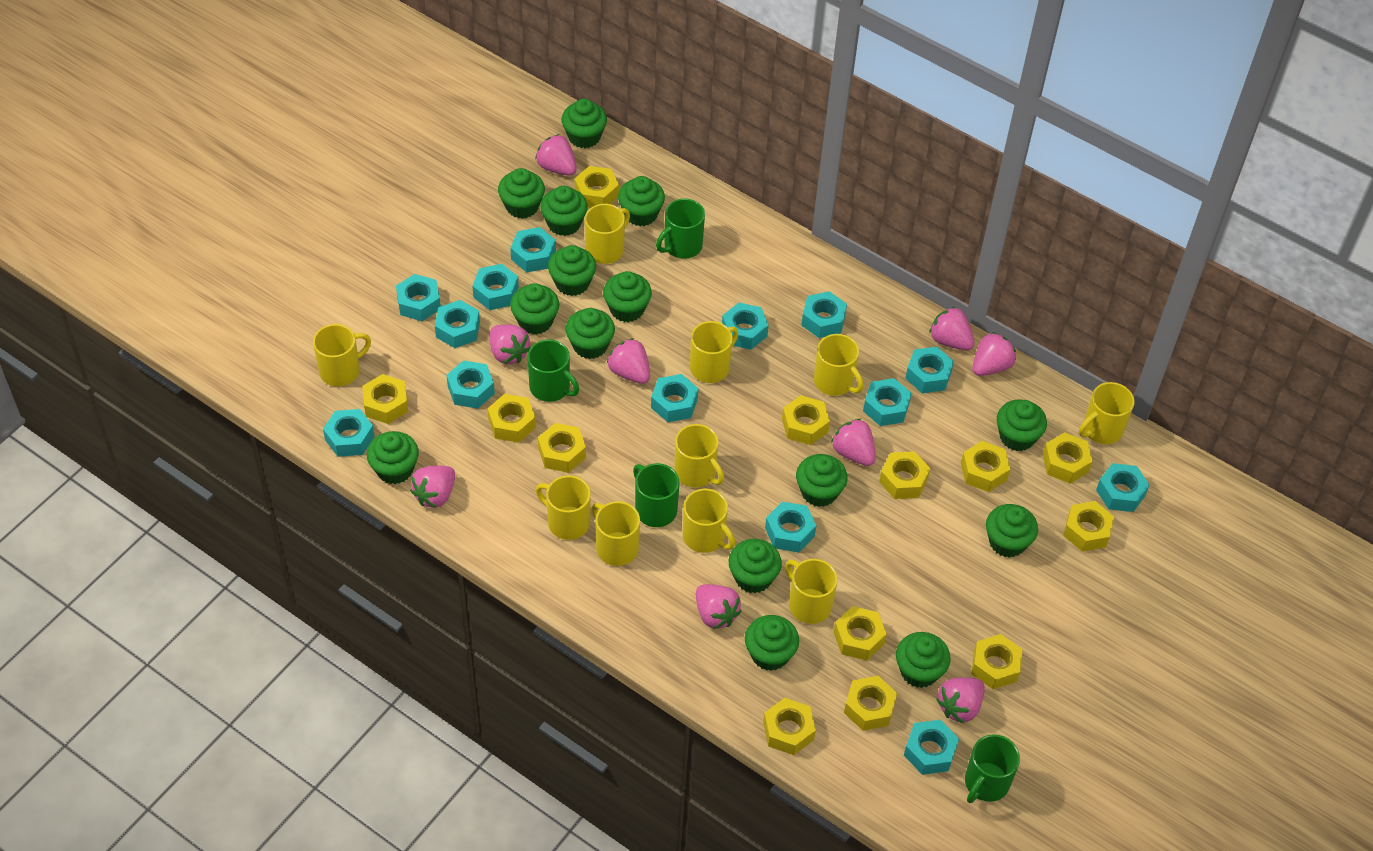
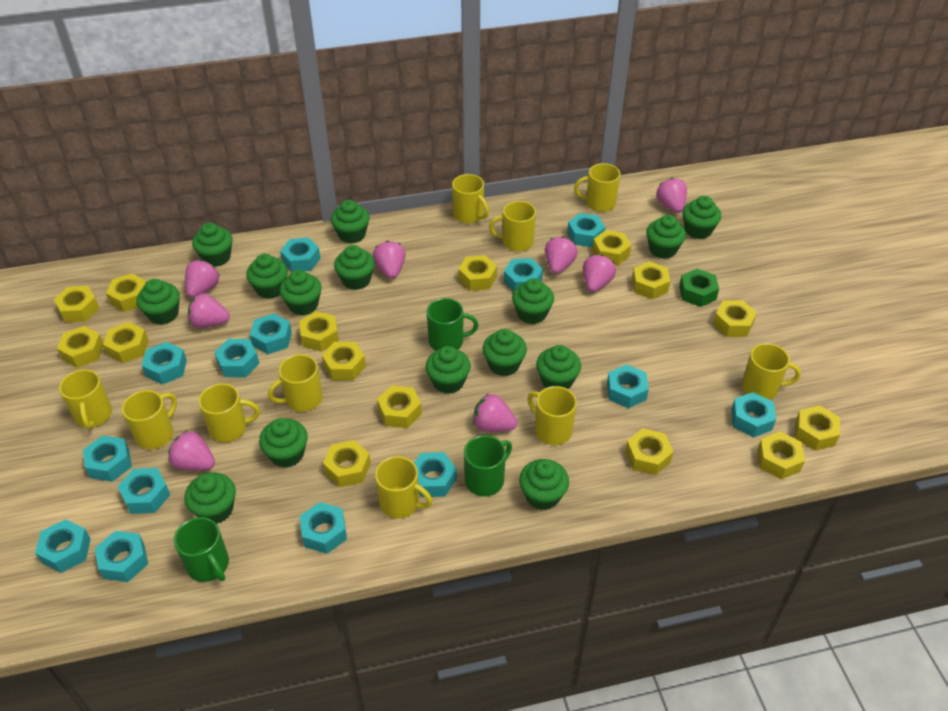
green mug: 4 -> 3
green nut: 0 -> 1
pink strawberry: 9 -> 8
yellow nut: 13 -> 15

